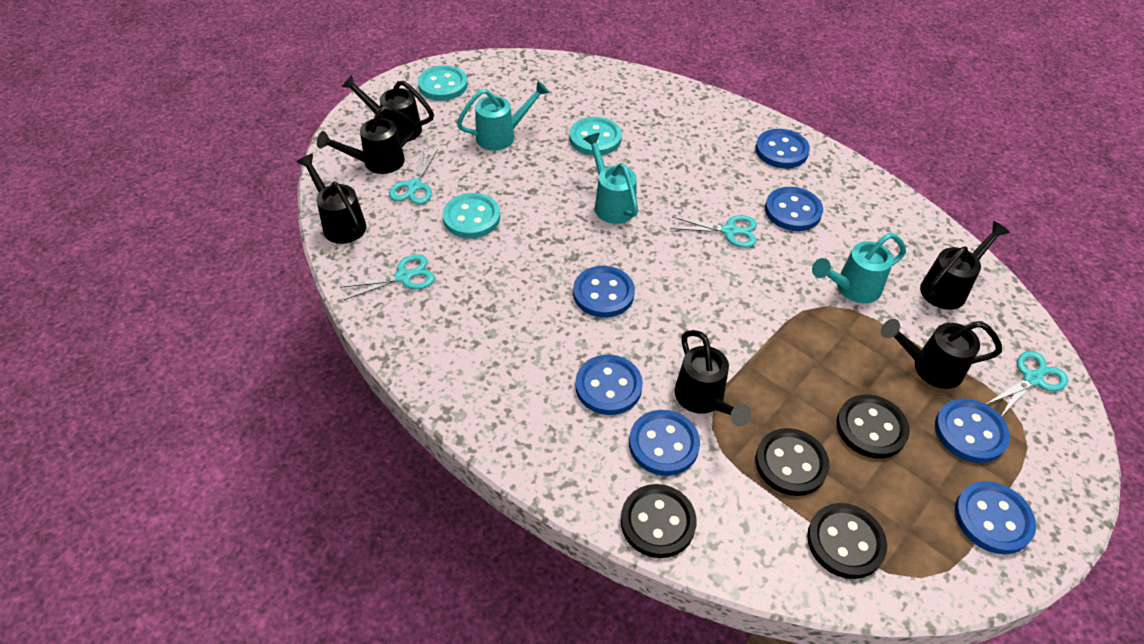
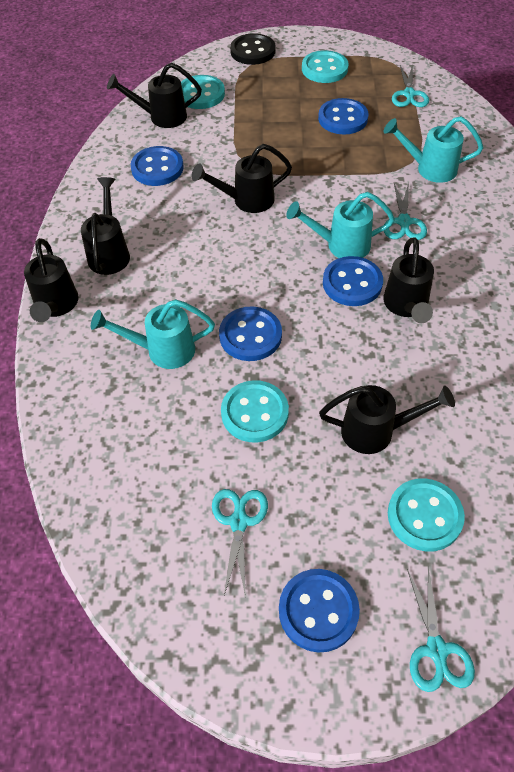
black button: 4 -> 1
blue button: 7 -> 5
turquoise button: 3 -> 4

